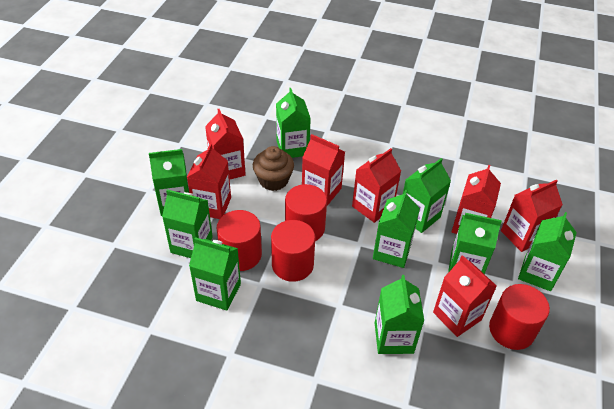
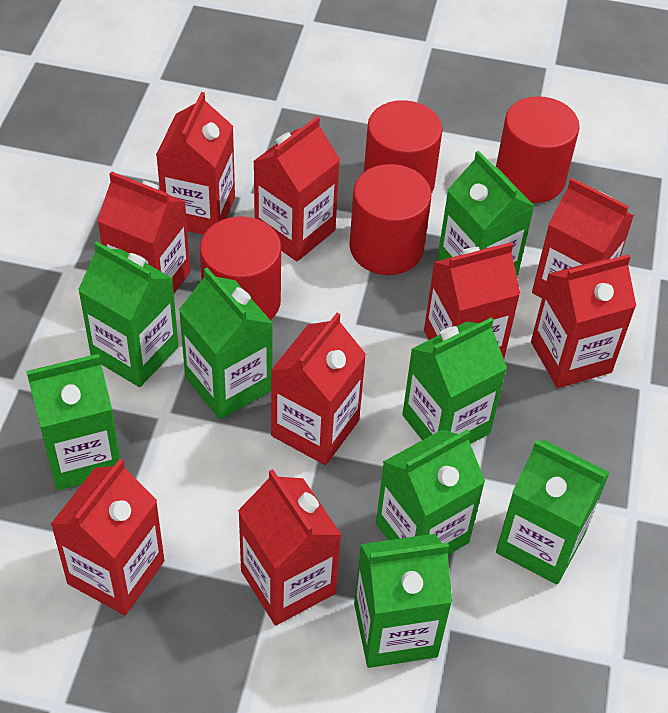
brown cupcake: 1 -> 0
green carton: 9 -> 8
red carton: 7 -> 9

